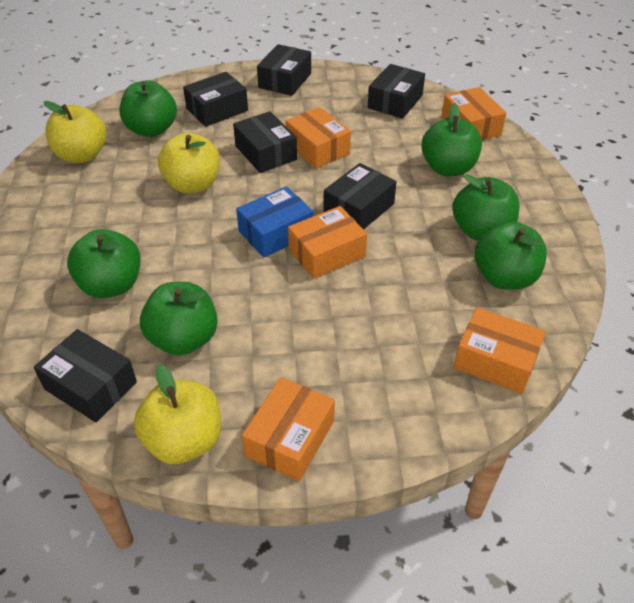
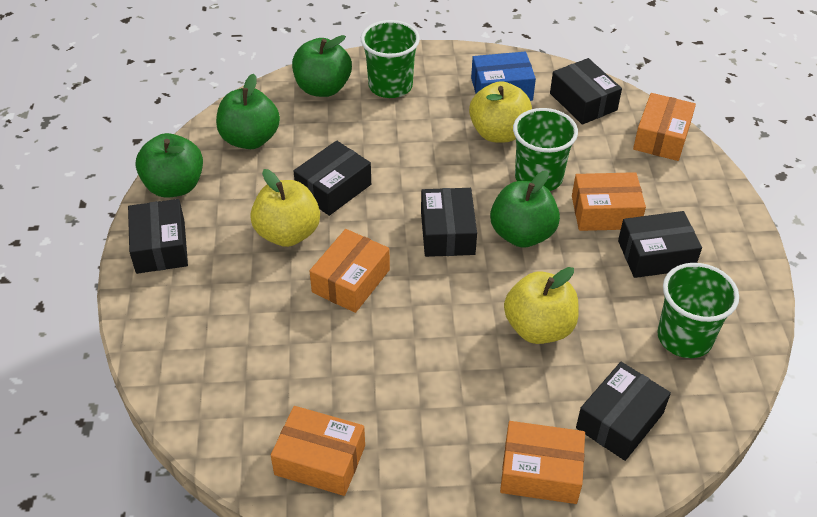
green apple: 6 -> 4
green cup: 0 -> 3

